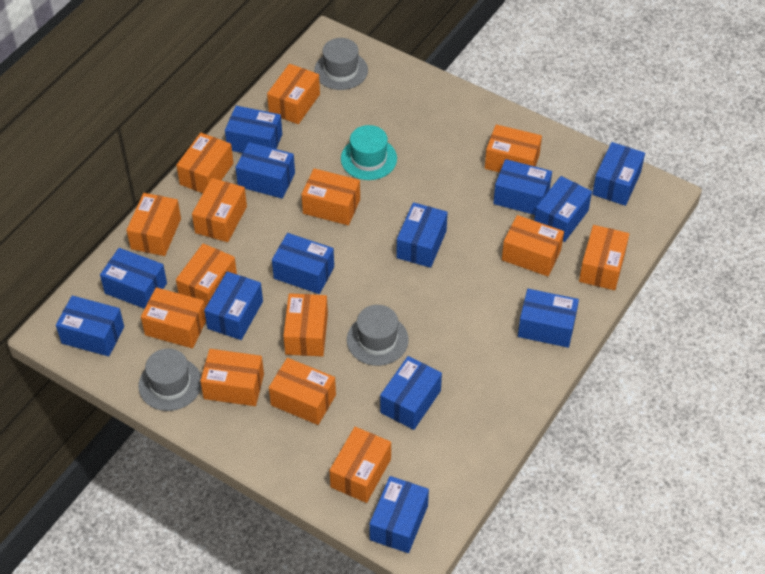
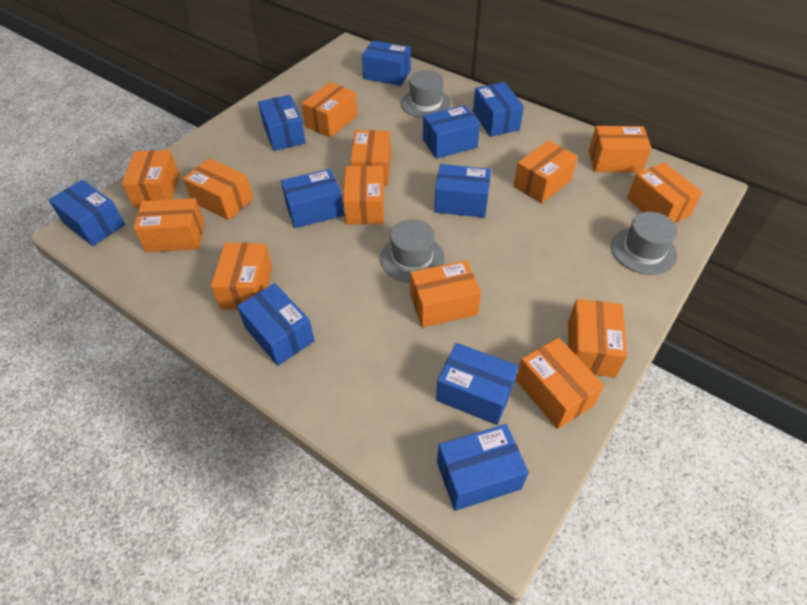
blue box: 13 -> 10
orange box: 14 -> 13
turquoise hat: 1 -> 0

